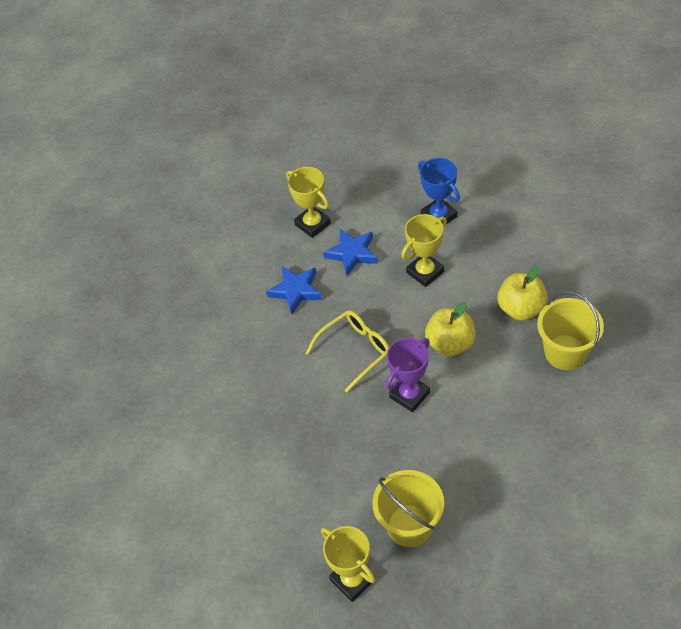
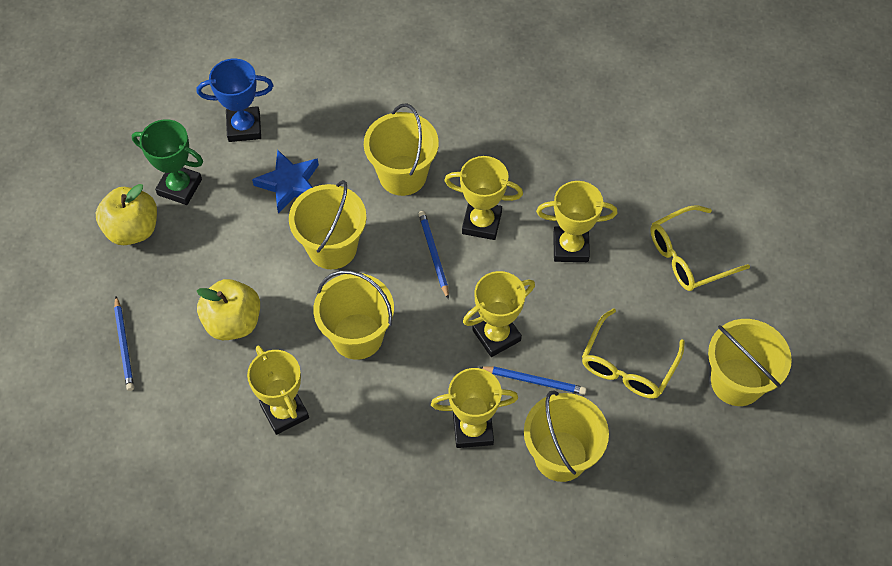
blue pencil: 0 -> 3
blue star: 2 -> 1
green trophy: 0 -> 1
purple trophy: 1 -> 0
yellow bucket: 2 -> 5
yellow glasses: 1 -> 2
yellow trophy: 3 -> 5

